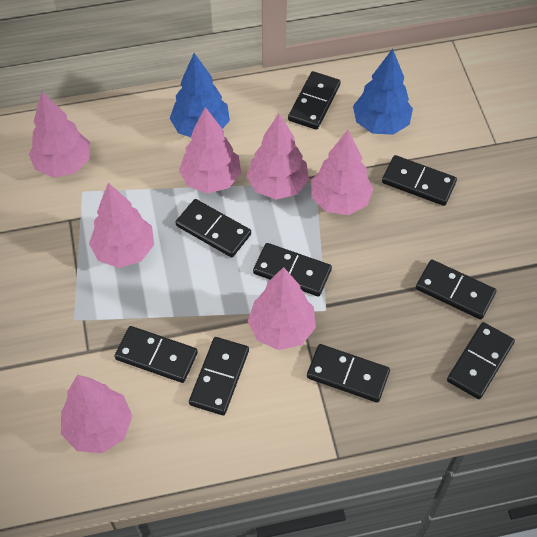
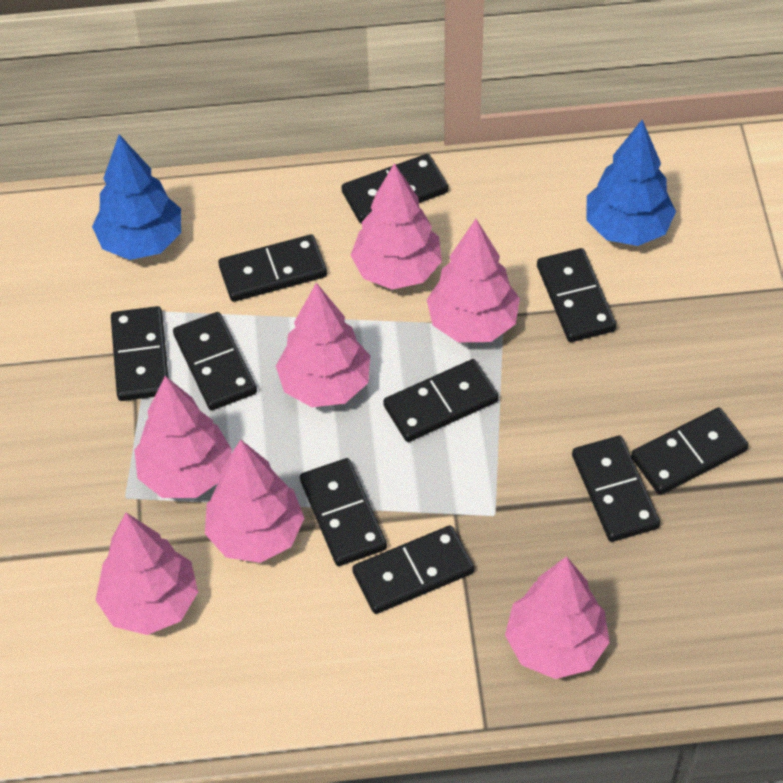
black domino: 9 -> 10

